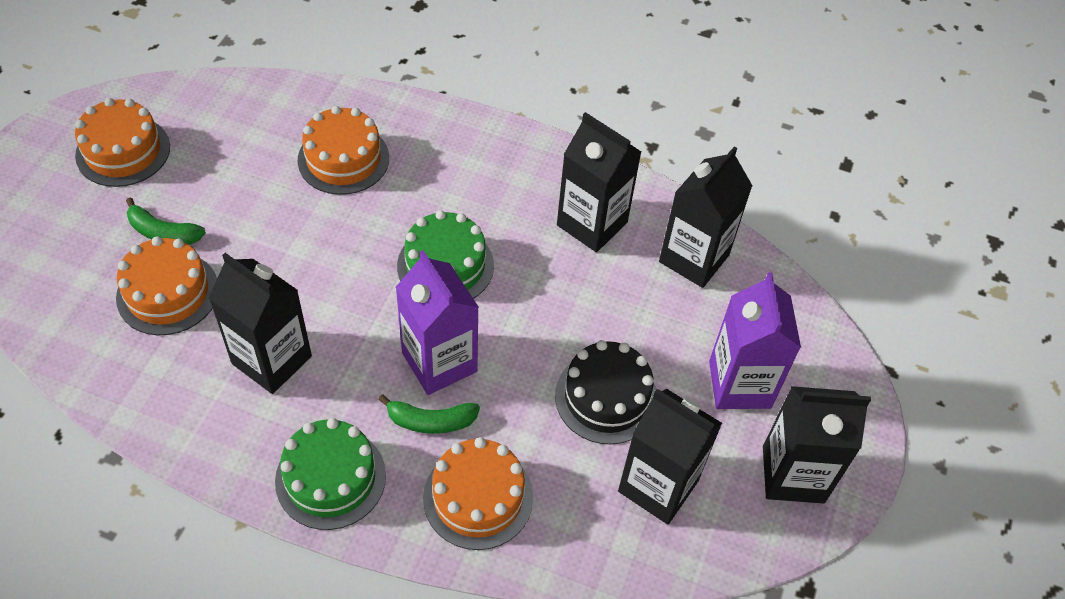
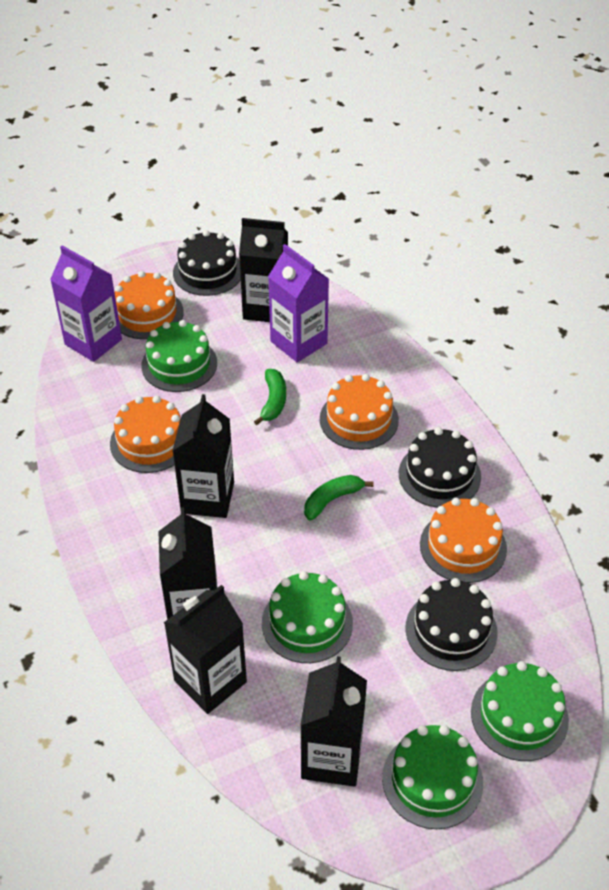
black cake: 1 -> 3
green cake: 2 -> 4

